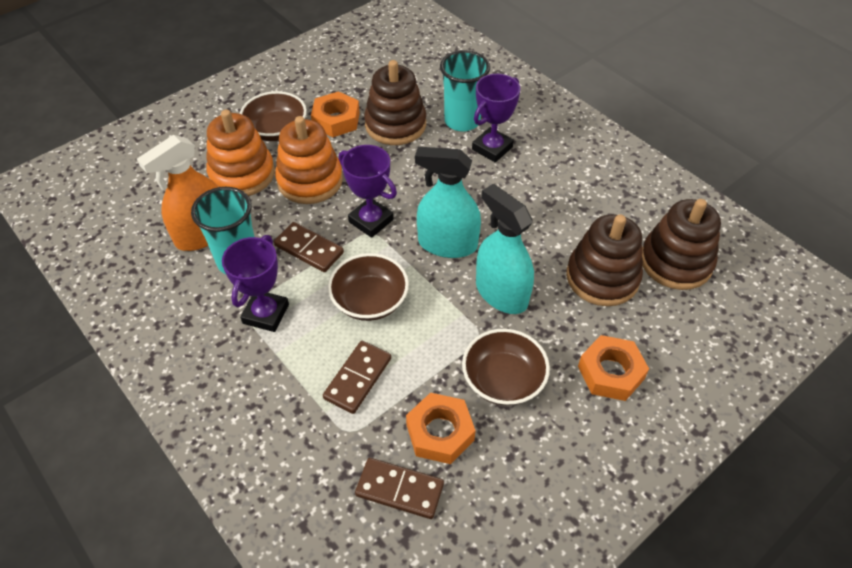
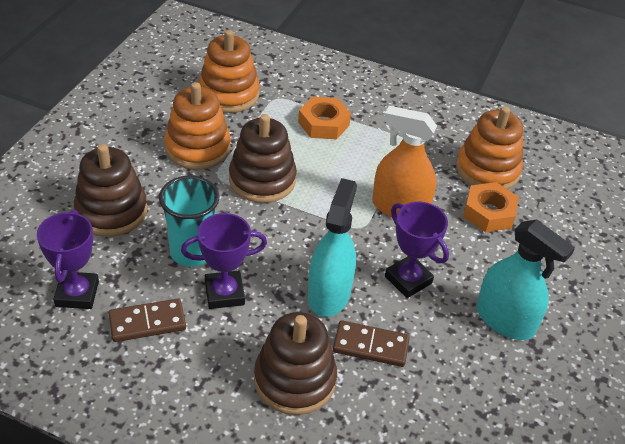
brown bowl: 3 -> 0
brown domino: 3 -> 2
orange nut: 3 -> 2
orange stacking toy: 2 -> 3
turquoise cup: 2 -> 1

